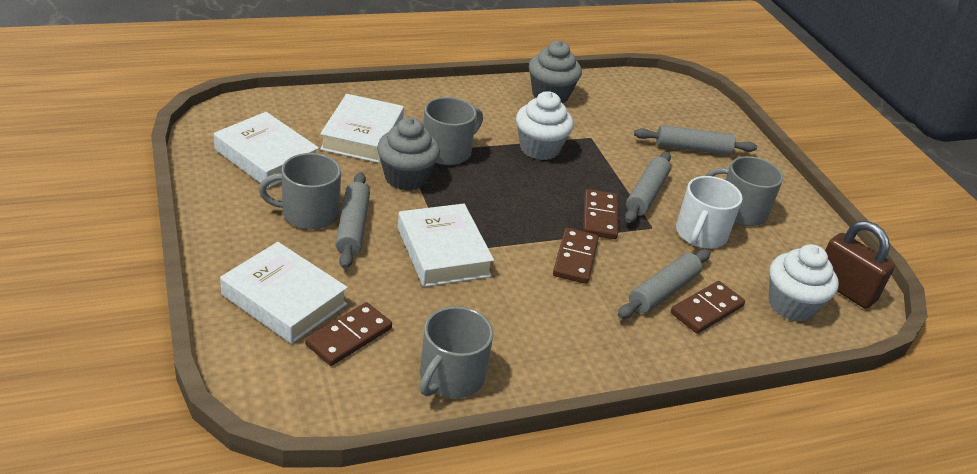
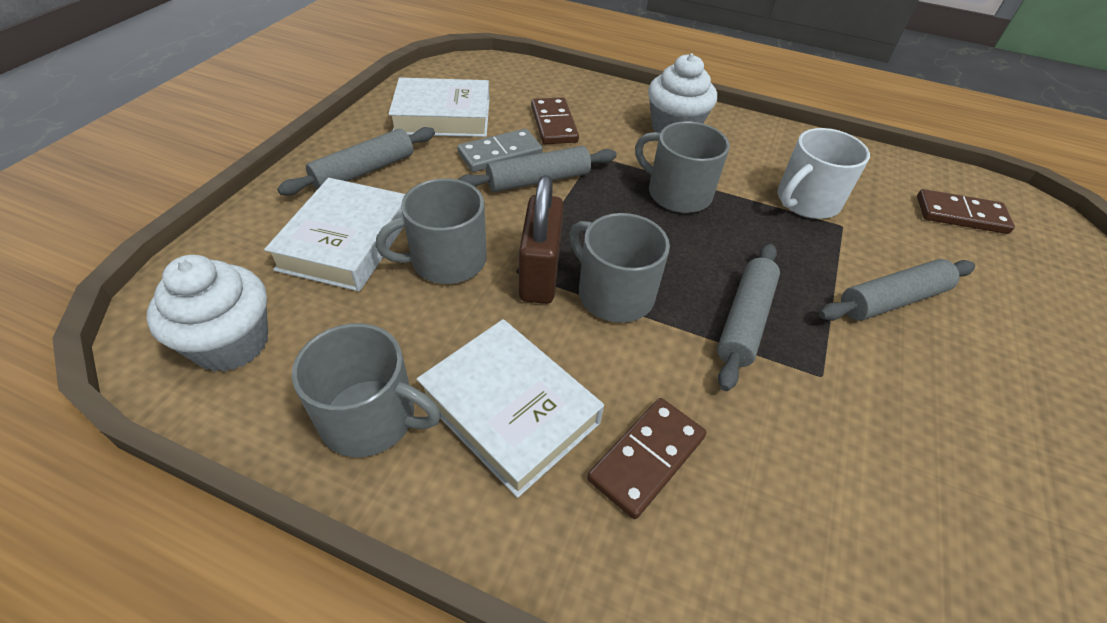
brown domino: 4 -> 3
grey cupcake: 2 -> 0
grey domino: 0 -> 1
white book: 4 -> 3

